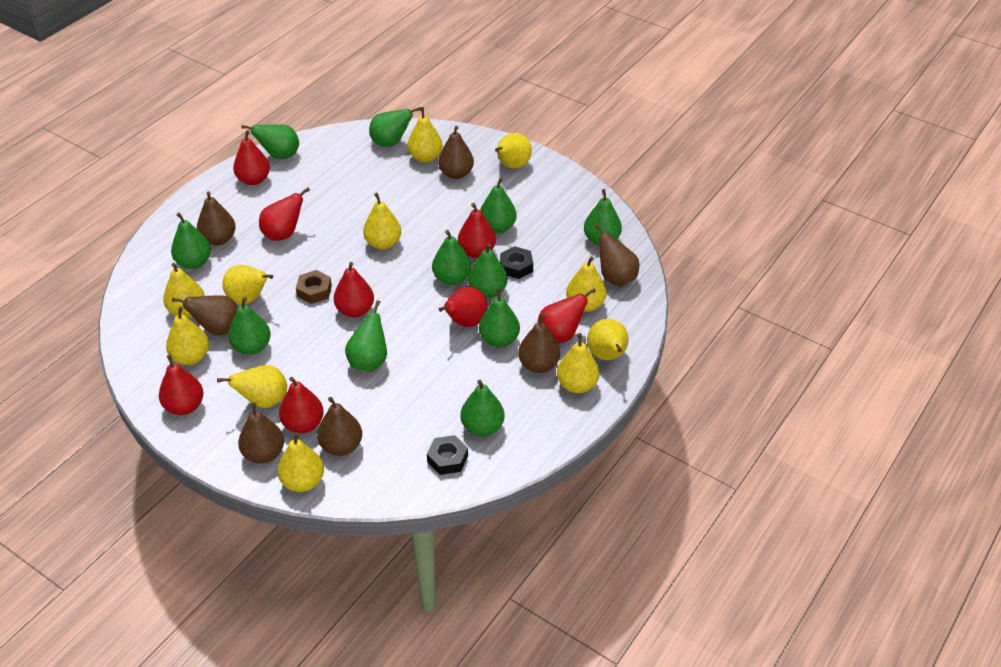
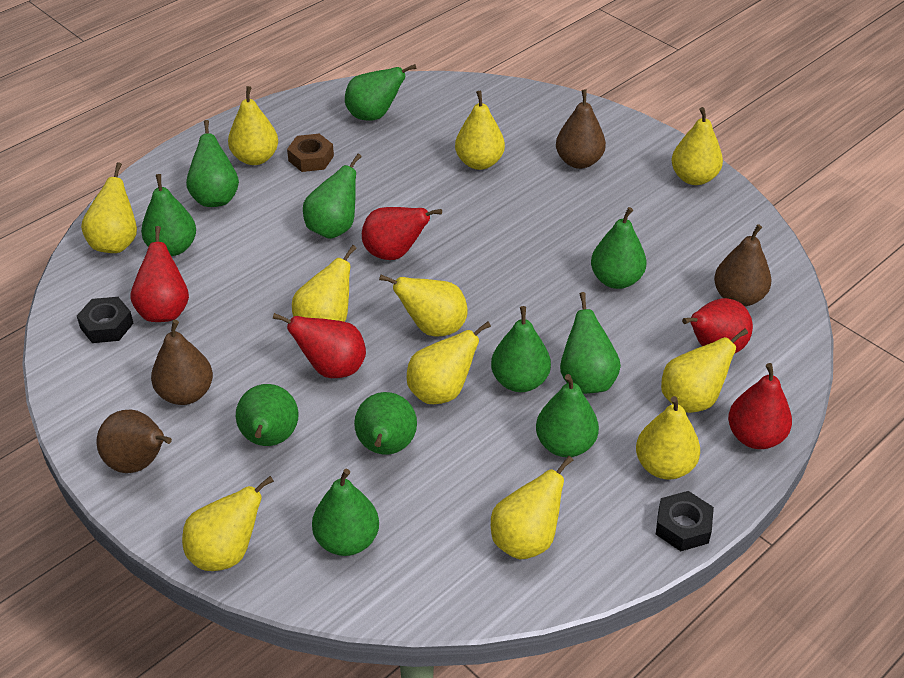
brown pear: 7 -> 4
red pear: 8 -> 5

